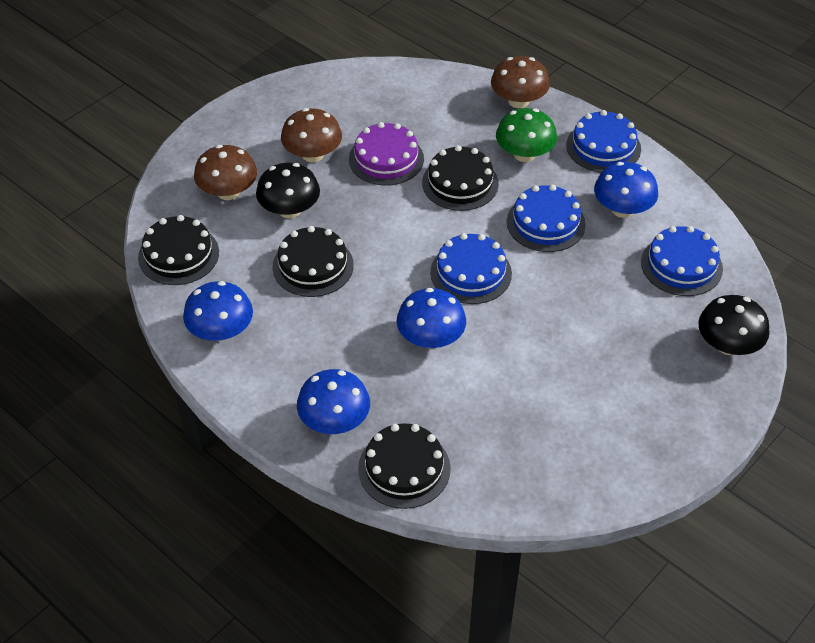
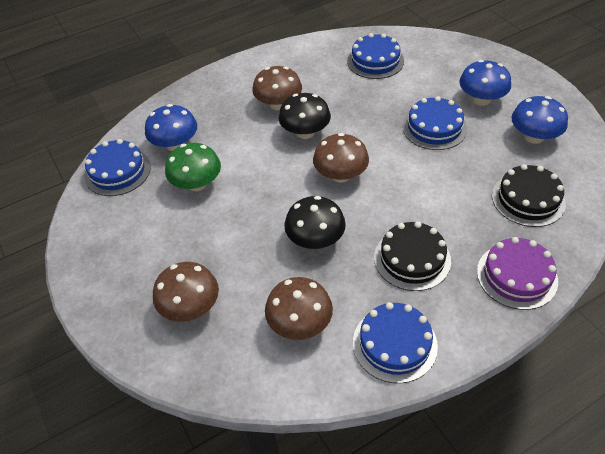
black cake: 4 -> 2
blue mushroom: 4 -> 3
brown mushroom: 3 -> 4

